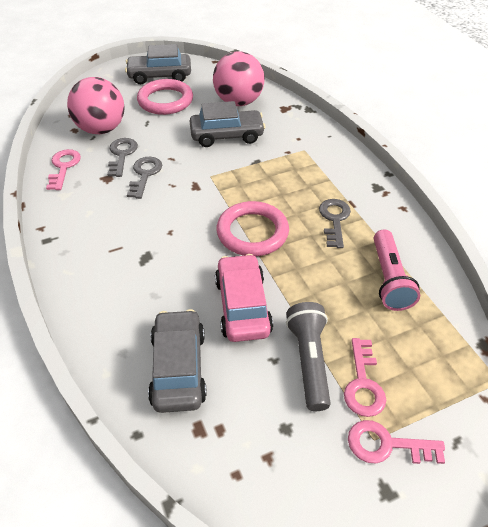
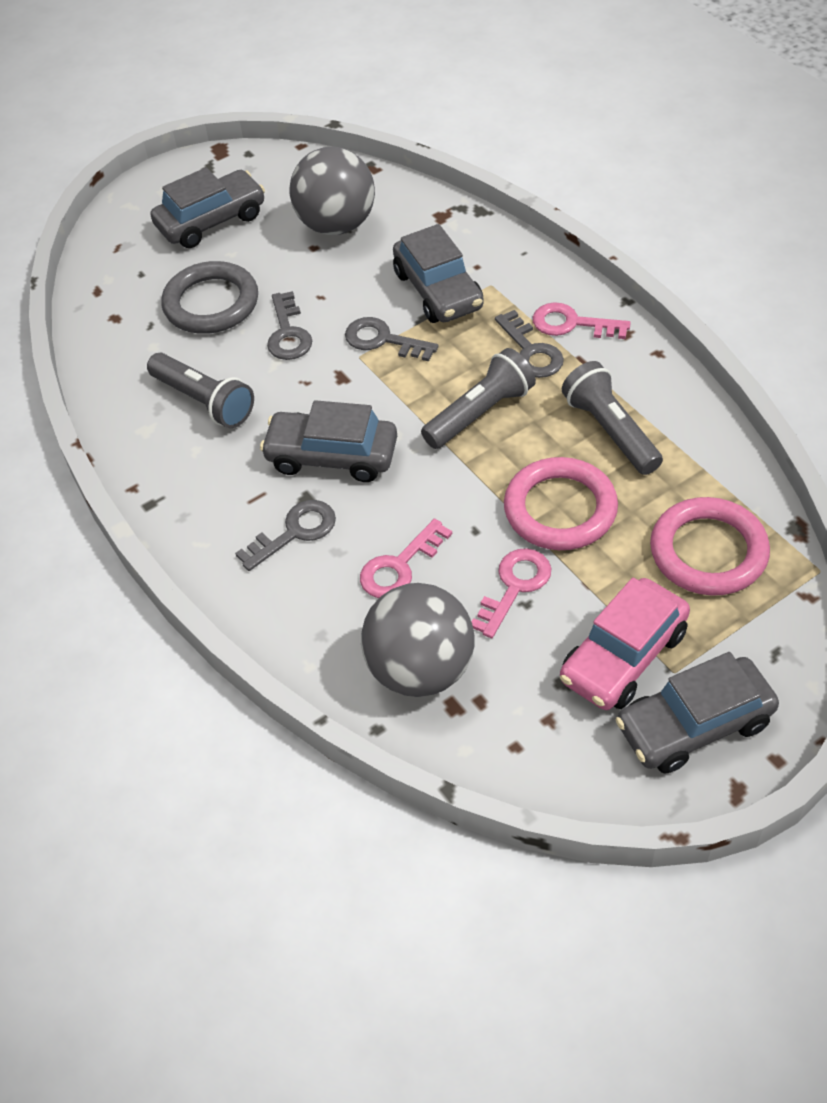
grey ball: 0 -> 2
grey car: 3 -> 4
grey flashlight: 1 -> 3
grey key: 3 -> 4
grey ring: 0 -> 1
pink ball: 2 -> 0
pink flashlight: 1 -> 0

